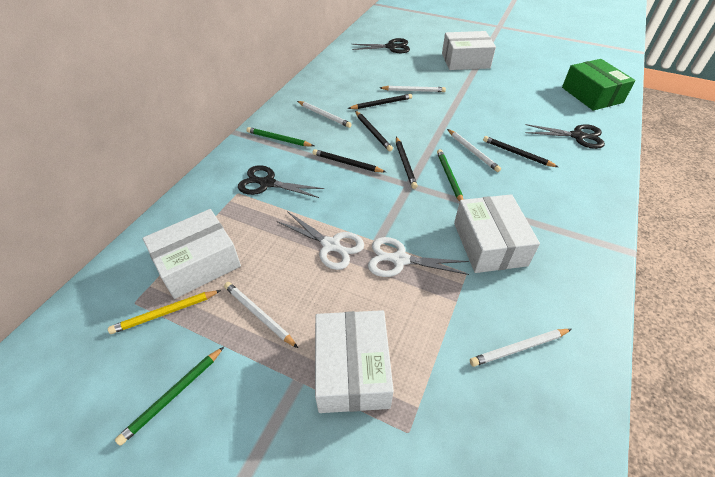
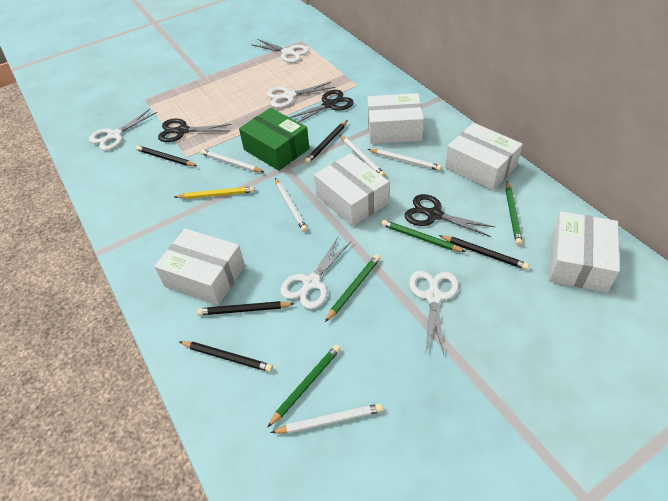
green pencil: 3 -> 4
white box: 4 -> 5
white scissors: 2 -> 5

